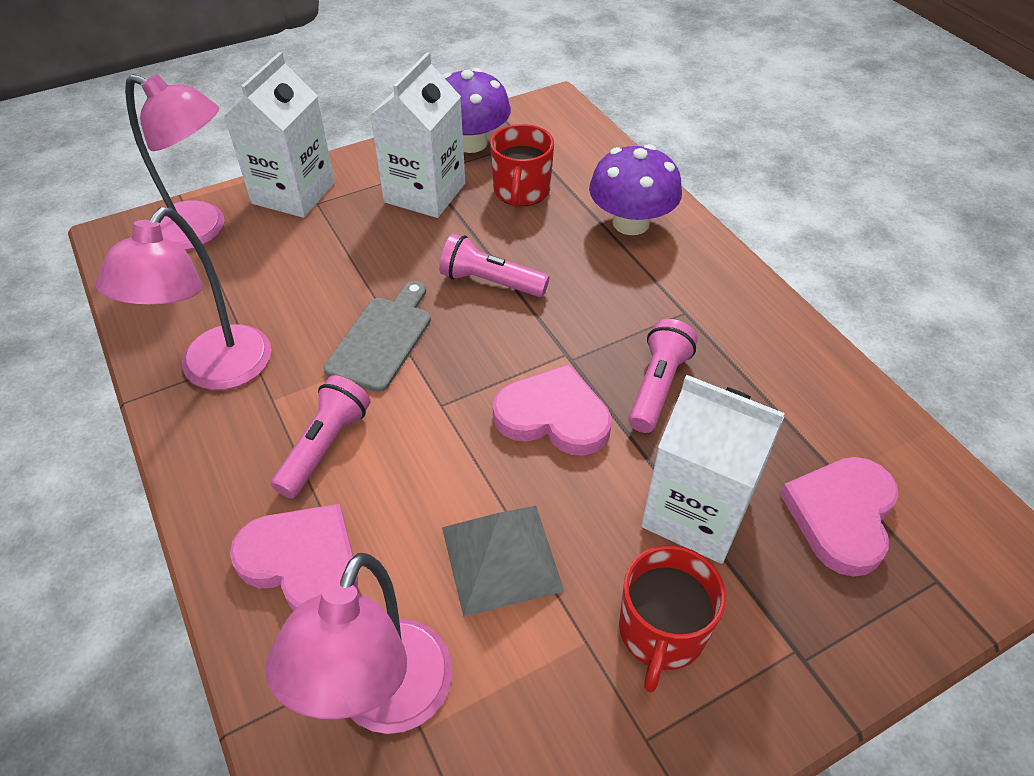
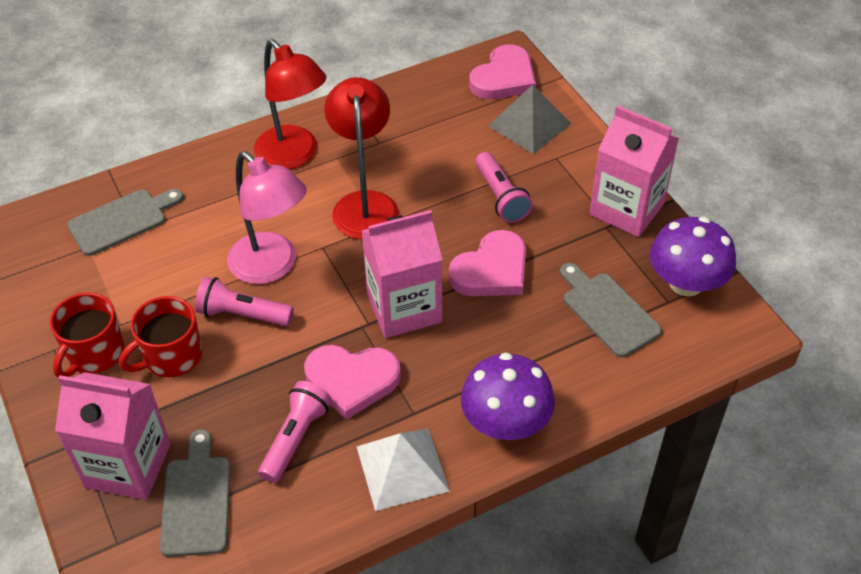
grey cutting board: 1 -> 3
pink carton: 0 -> 3
pink lamp: 3 -> 1
red lamp: 0 -> 2
white carton: 3 -> 0
white pyramid: 0 -> 1

